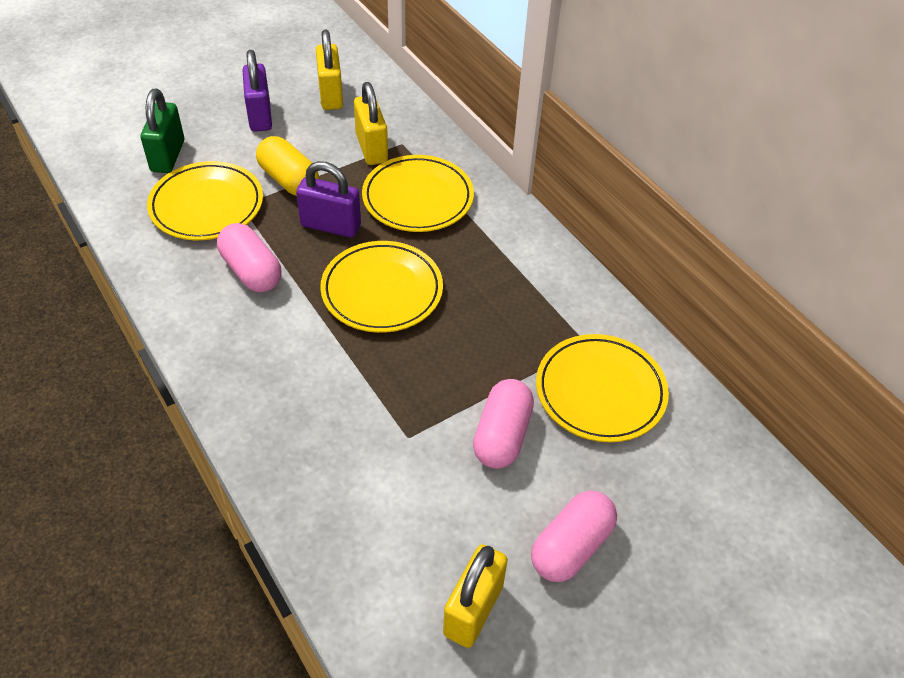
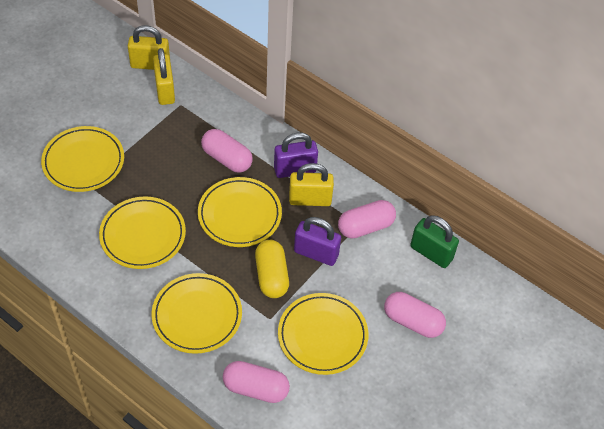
pink capsule: 3 -> 4
yellow plate: 4 -> 5

